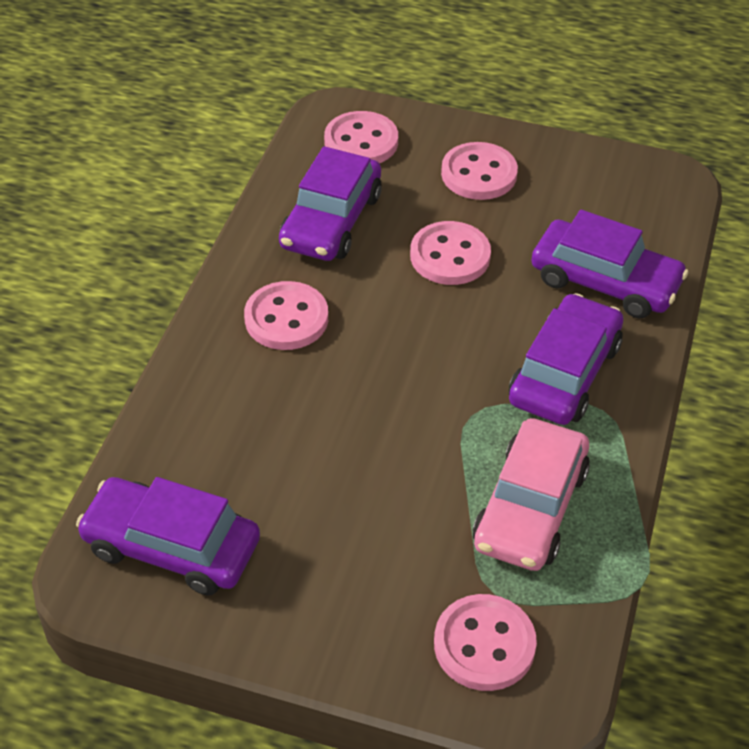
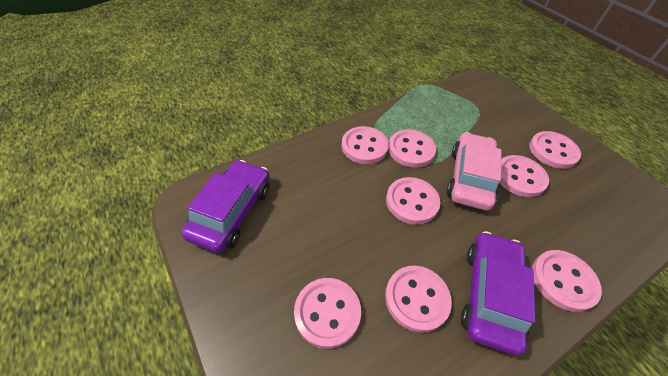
pink button: 5 -> 8
purple car: 4 -> 2

